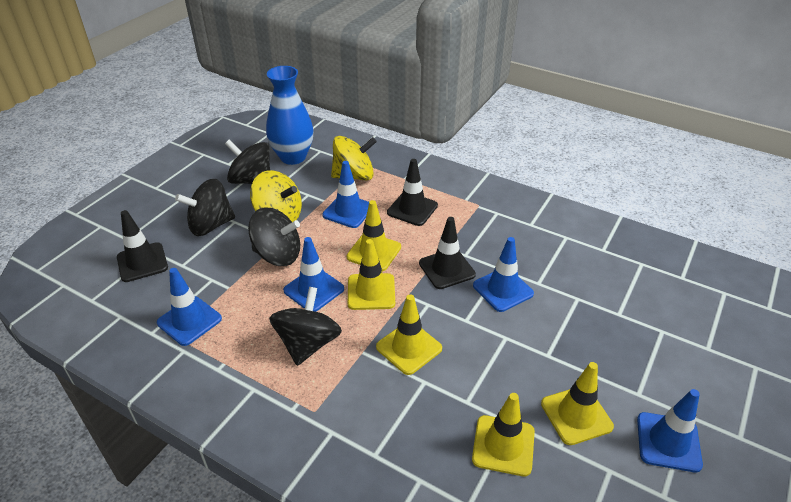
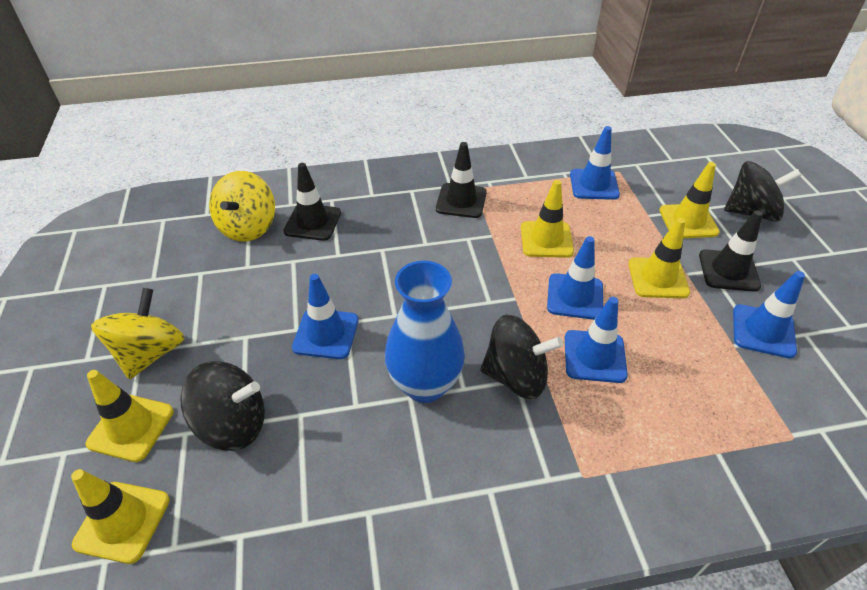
black spinning top: 4 -> 3

